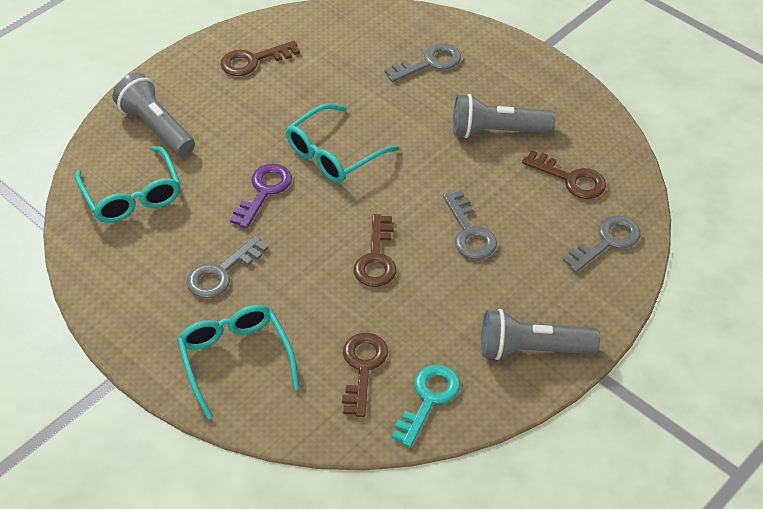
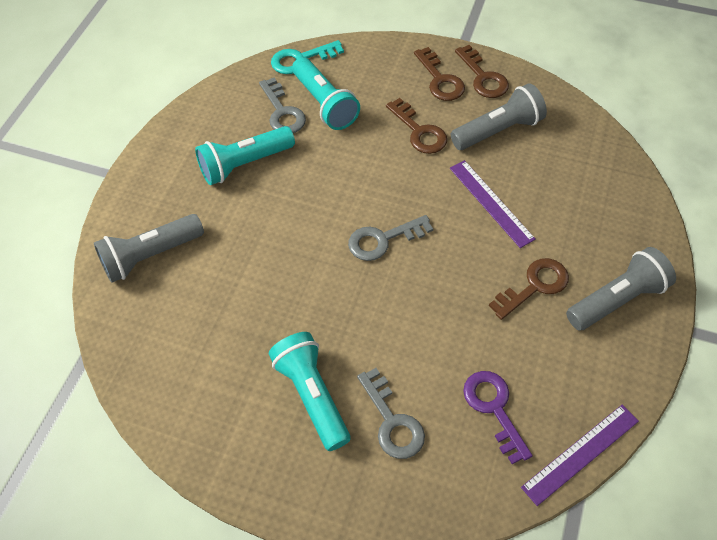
grey key: 4 -> 3
purple ruler: 0 -> 2
turquoise flashlight: 0 -> 3
turquoise glasses: 3 -> 0

